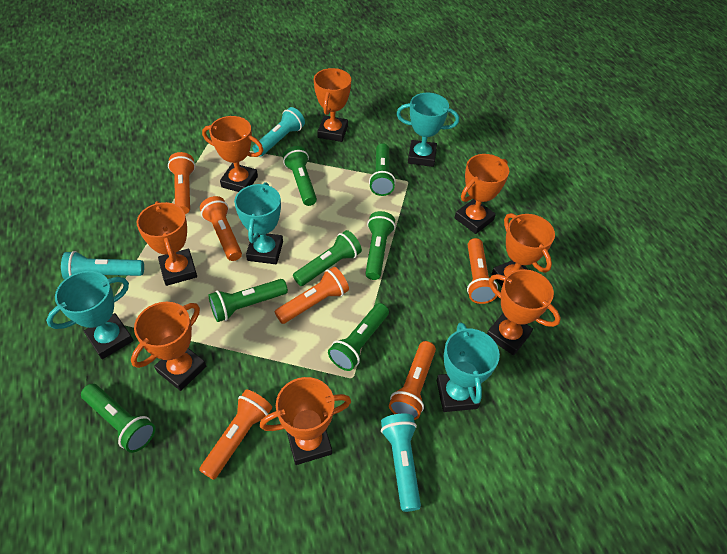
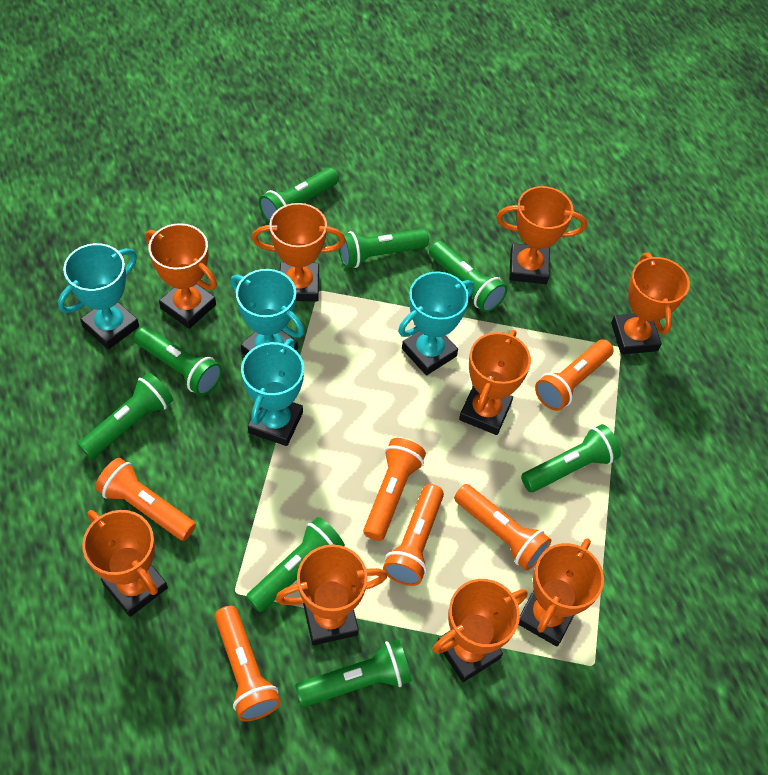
green flashlight: 7 -> 8
orange trophy: 8 -> 9
turquoise flashlight: 3 -> 0

